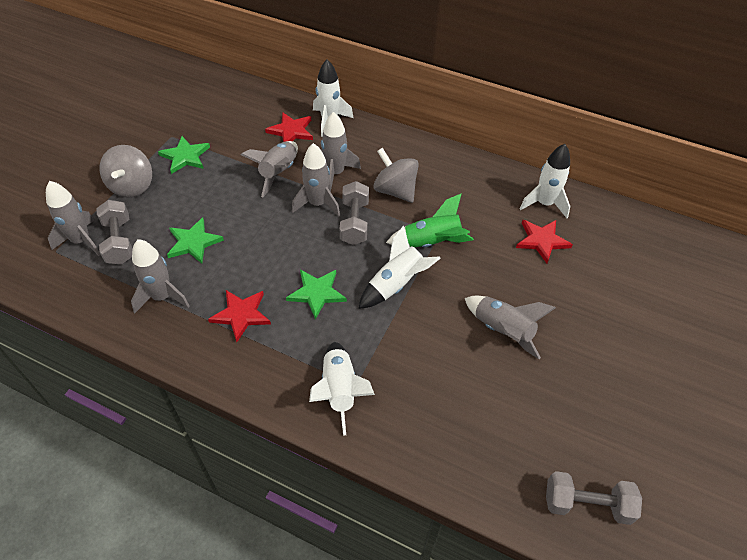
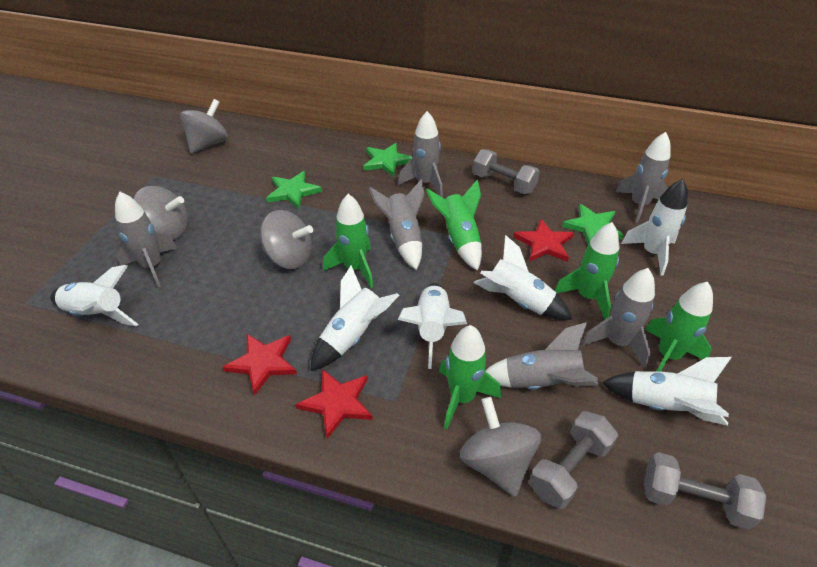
green rocket: 1 -> 5
grey spinning top: 2 -> 4
white rocket: 4 -> 6

